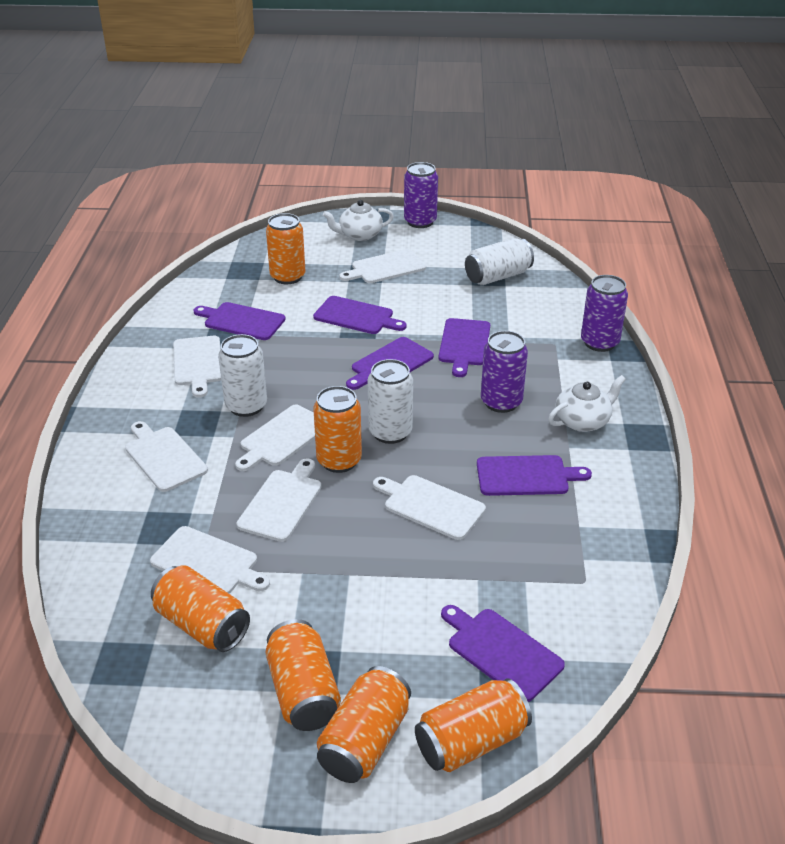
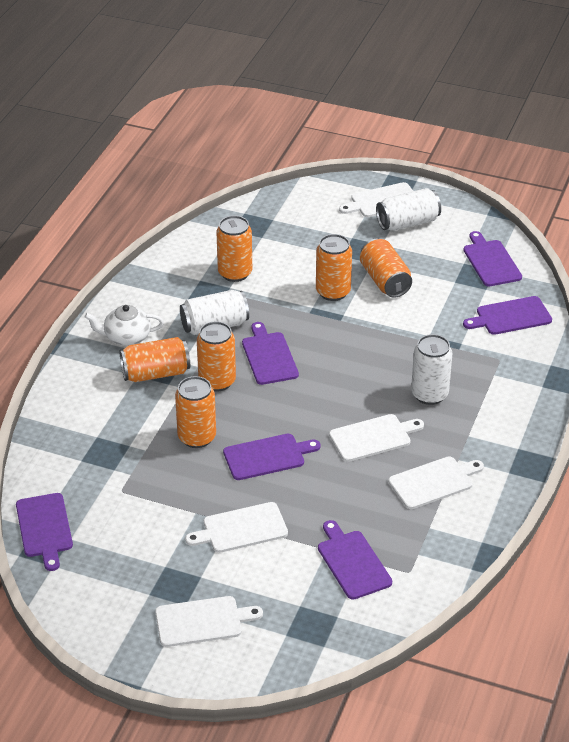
purple can: 3 -> 0
white cutting board: 7 -> 5
white teapot: 2 -> 1

